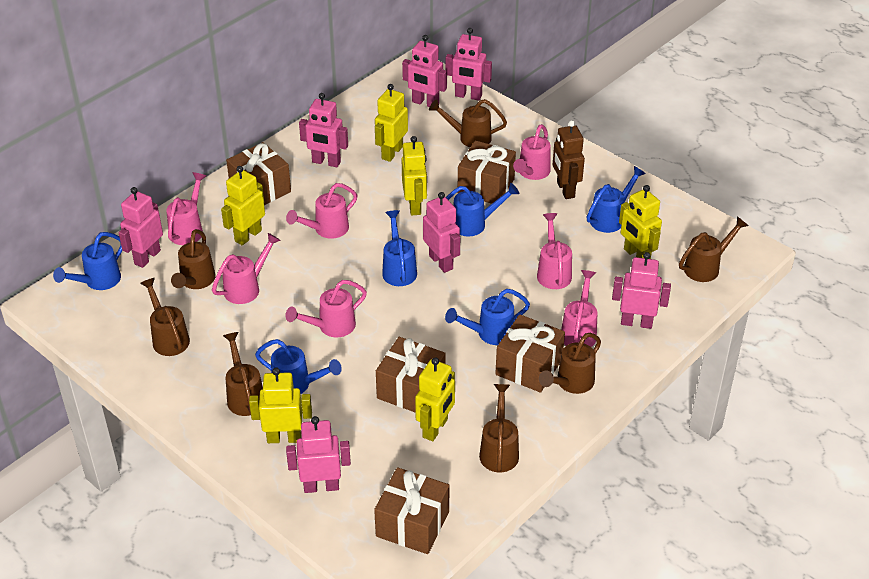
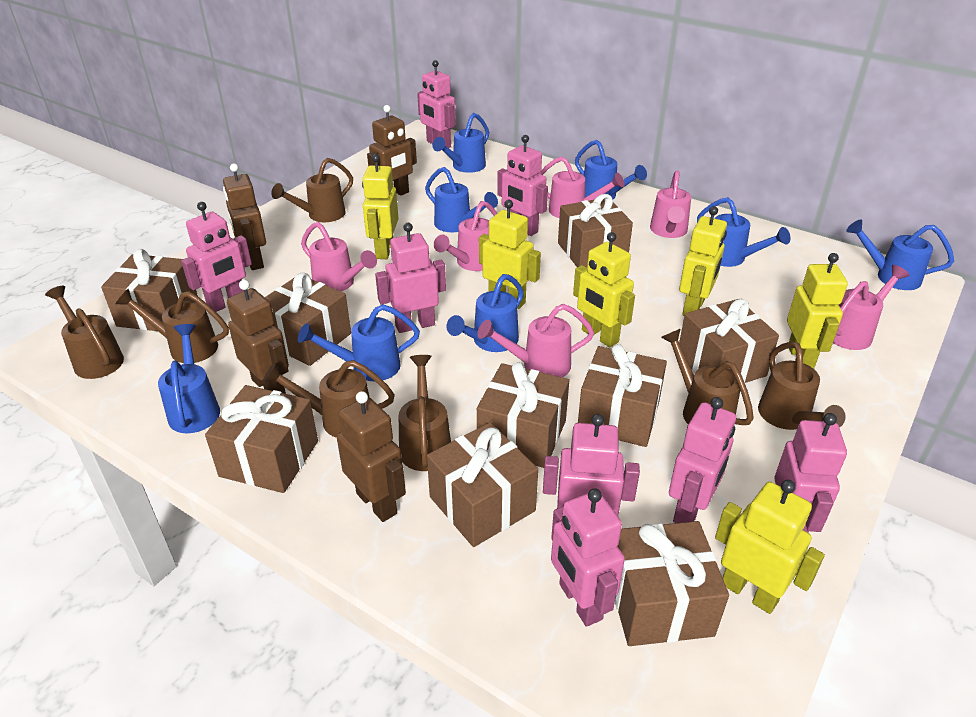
blue watering can: 6 -> 8
brown gift: 5 -> 9
brown robot: 1 -> 4
pink robot: 7 -> 8
pink watering can: 7 -> 6

